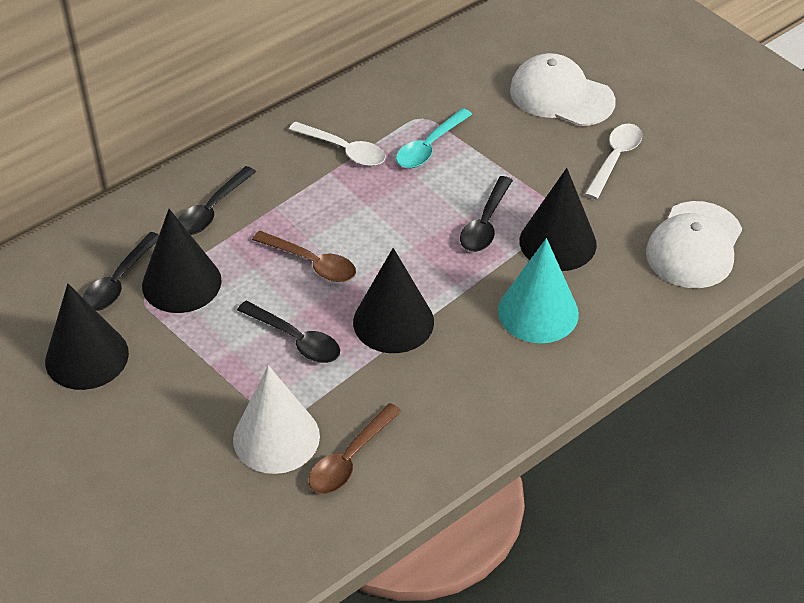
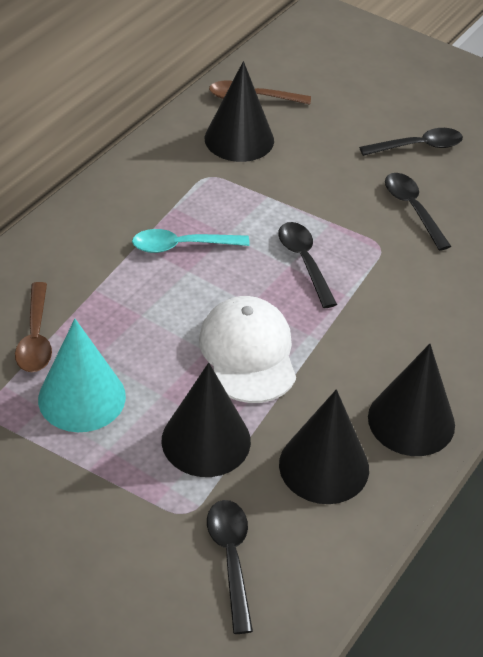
white cap: 2 -> 1
white cone: 1 -> 0
white spoon: 2 -> 0

